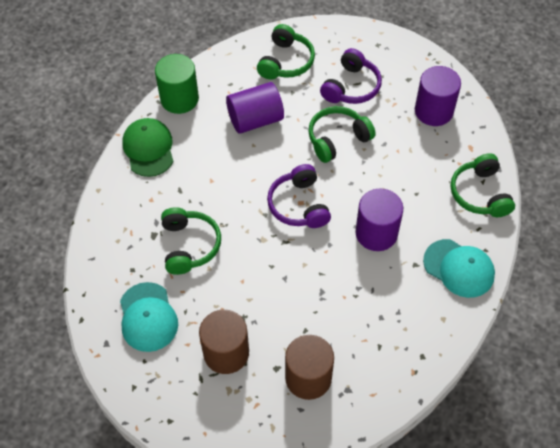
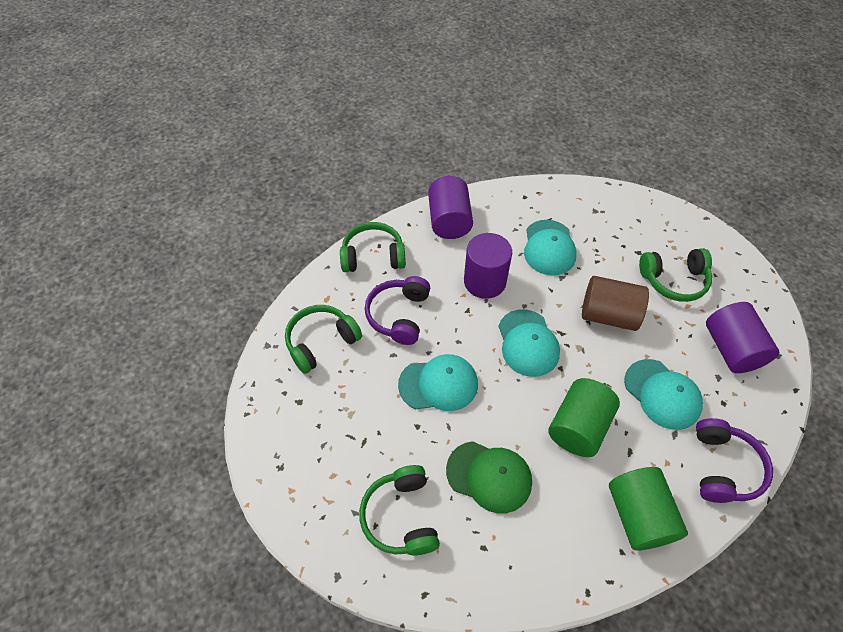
brown cylinder: 2 -> 1
green cylinder: 1 -> 2
turquoise cap: 2 -> 4

